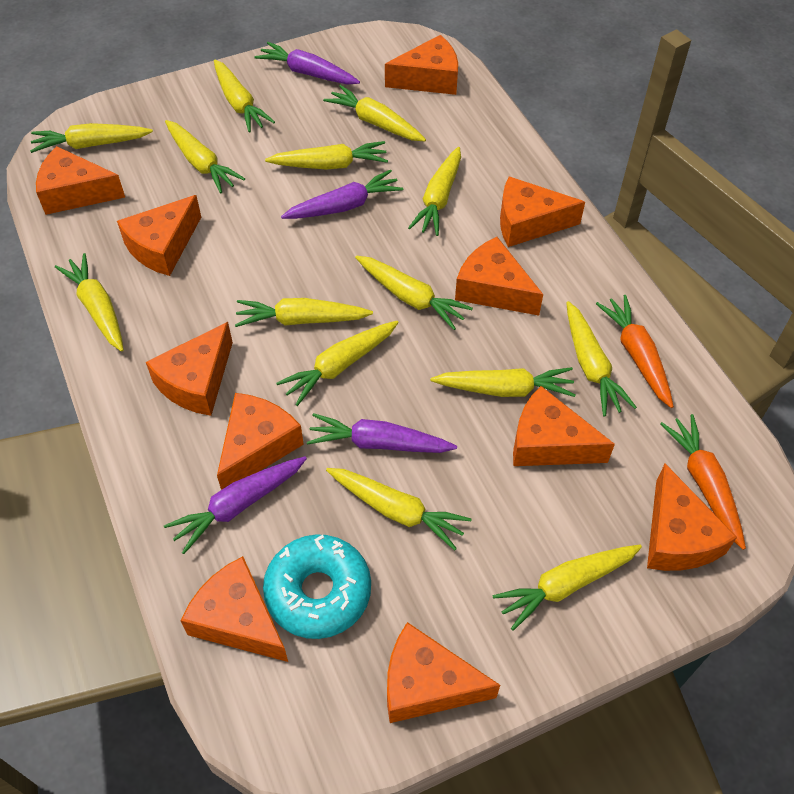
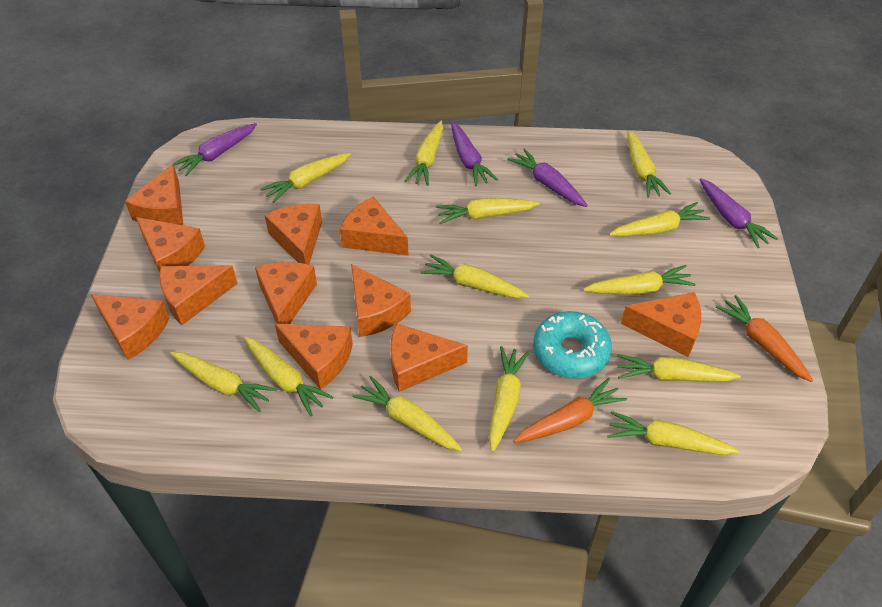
yellow carrot: 14 -> 13

